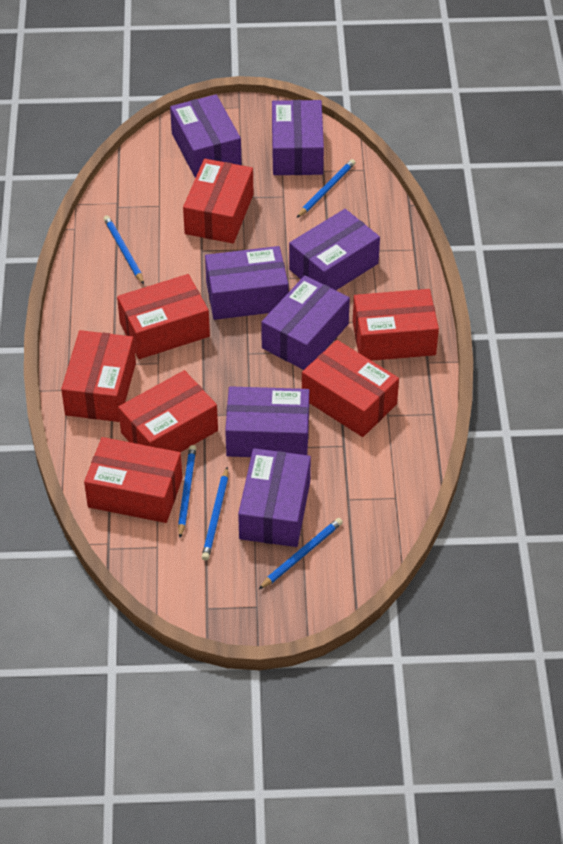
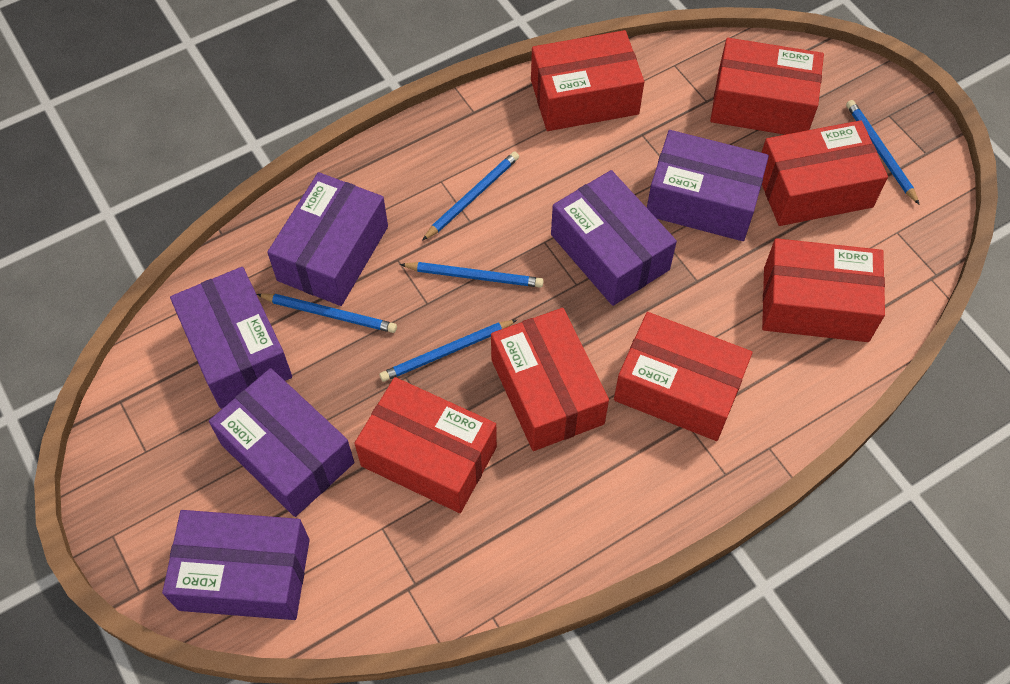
purple box: 7 -> 6

